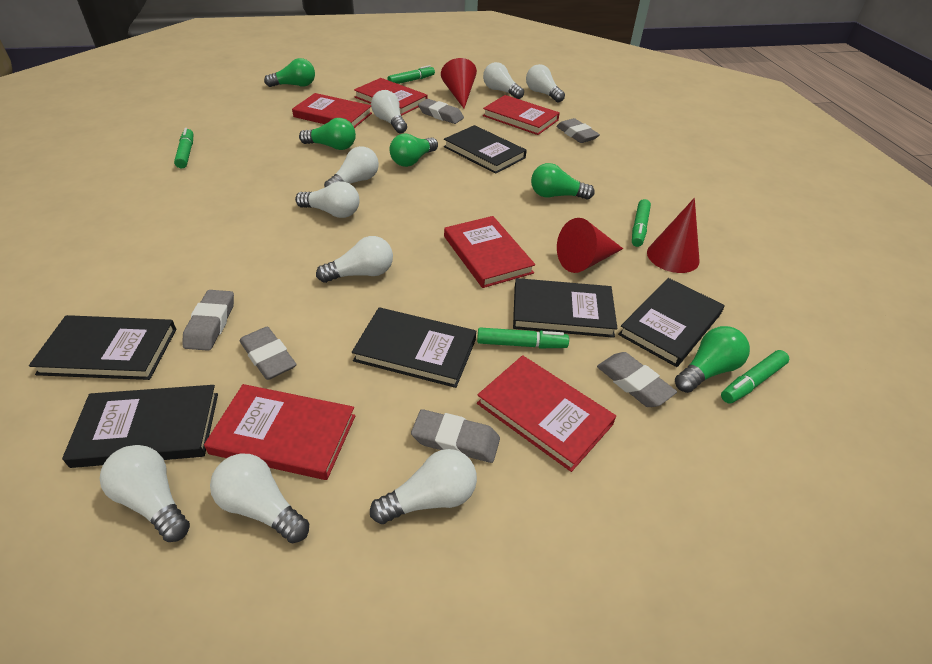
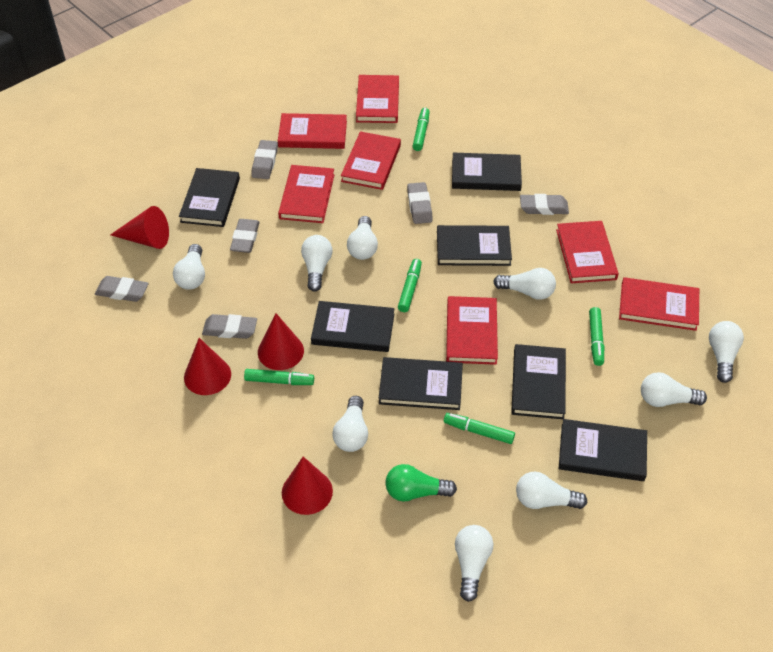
black book: 6 -> 7
green light bulb: 5 -> 1
red book: 6 -> 7
red cone: 3 -> 4

